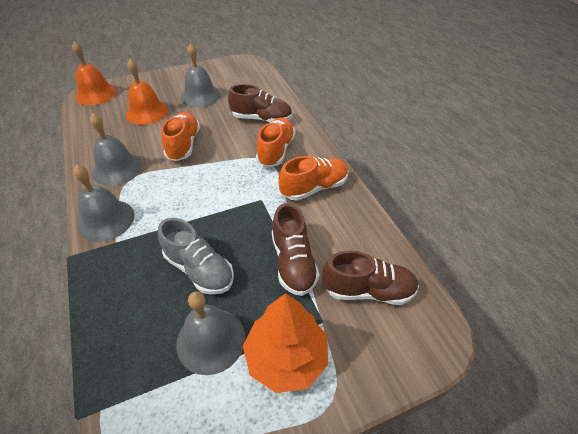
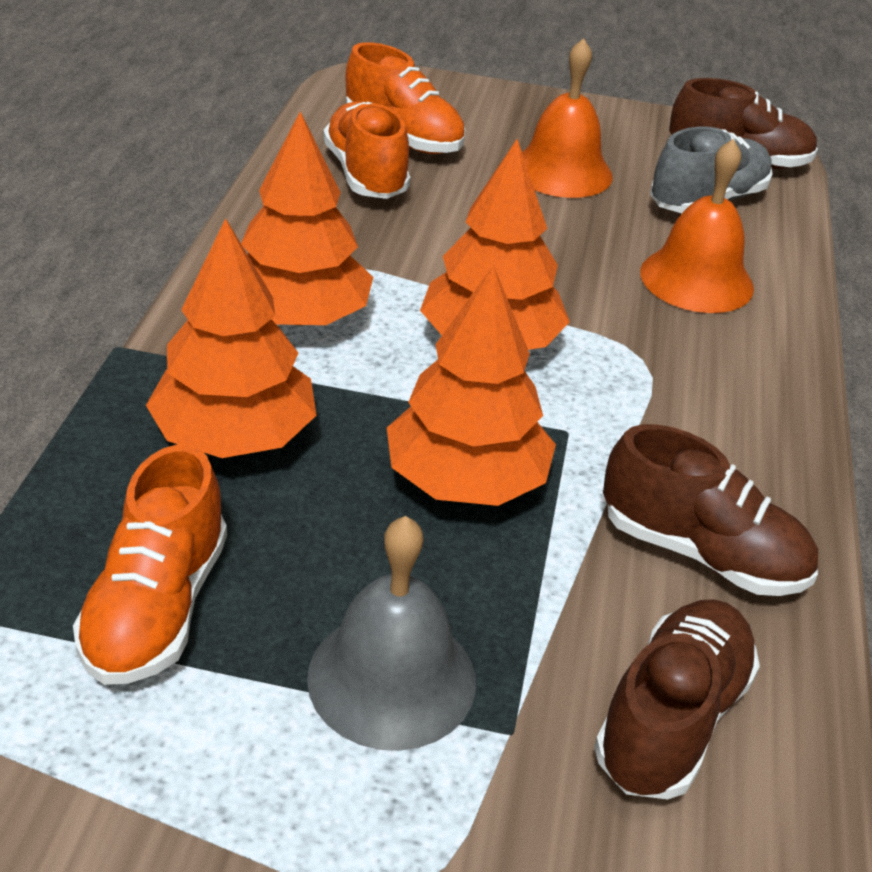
grey bell: 4 -> 1
orange tree: 1 -> 4

